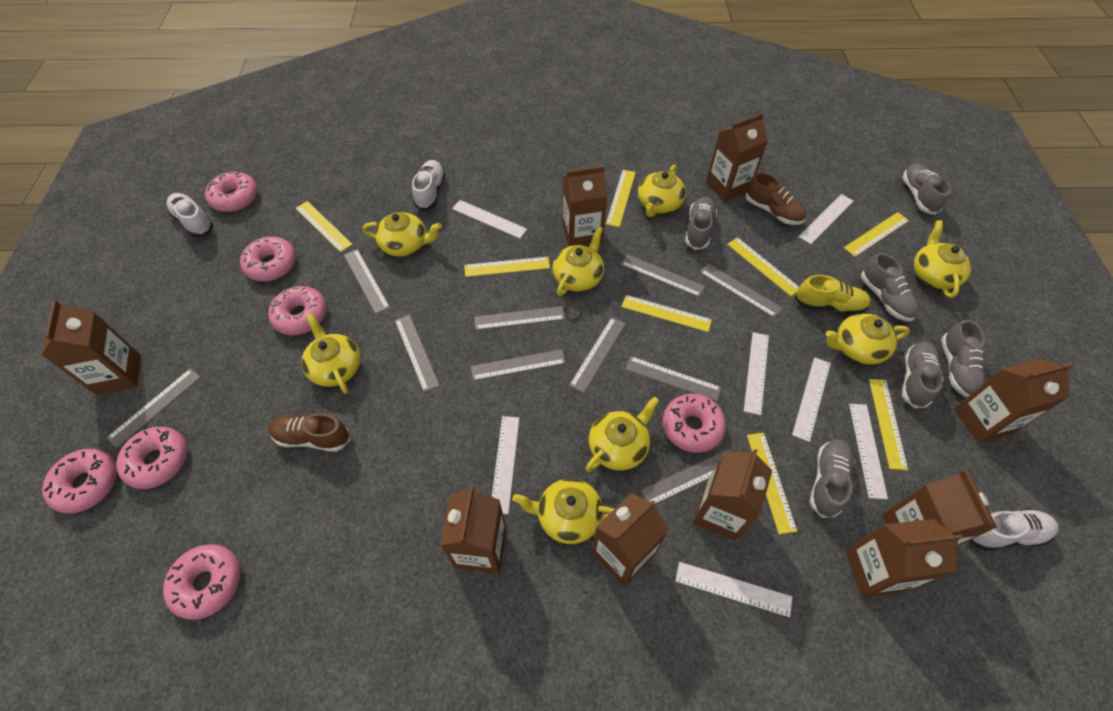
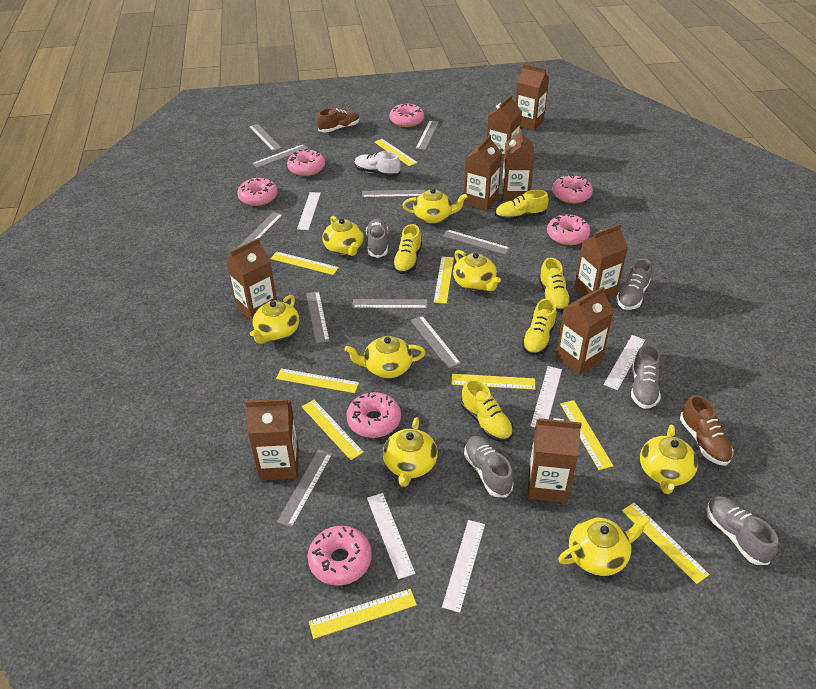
grey shoe: 6 -> 5
white ruler: 7 -> 5
white shoe: 3 -> 1
yellow ruler: 8 -> 9
yellow shoe: 1 -> 5

